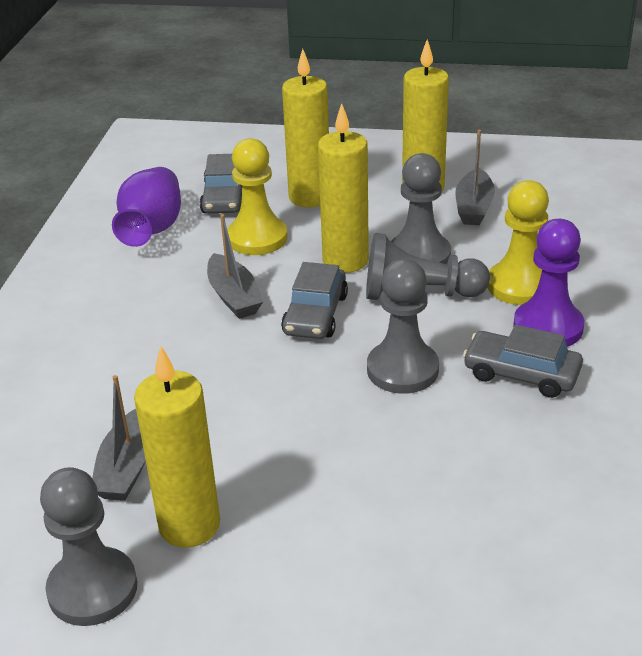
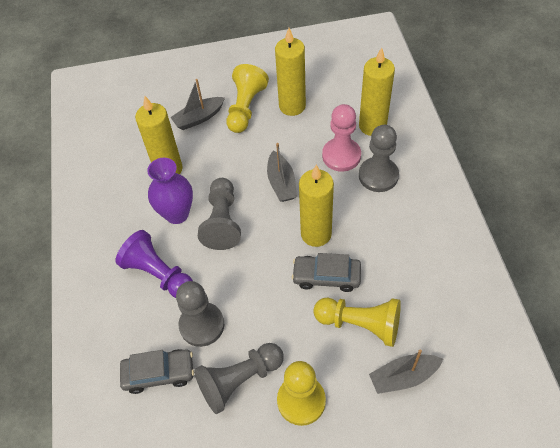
grey car: 3 -> 2
pink pawn: 0 -> 1
yellow pawn: 2 -> 3

